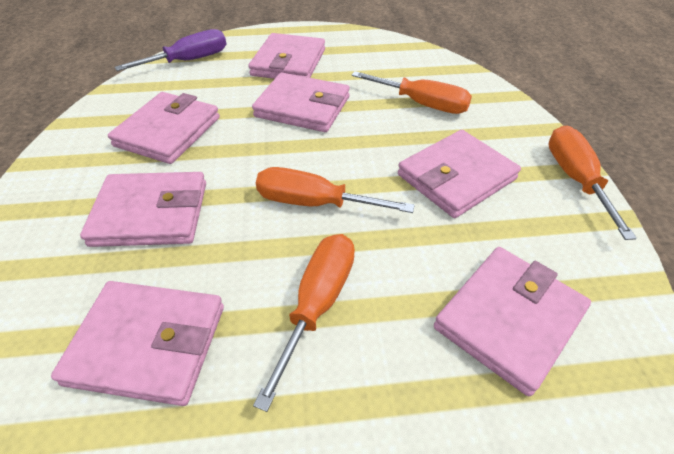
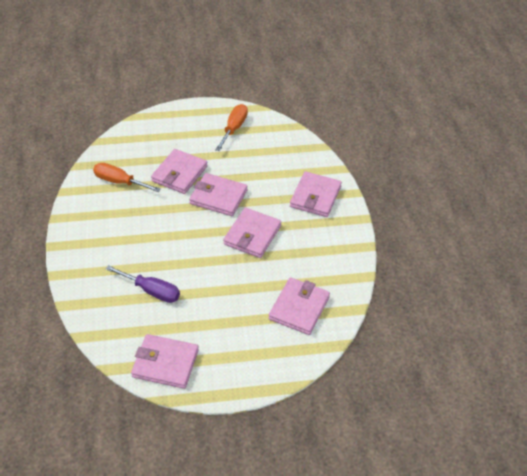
orange screwdriver: 4 -> 2
pink wallet: 7 -> 6

